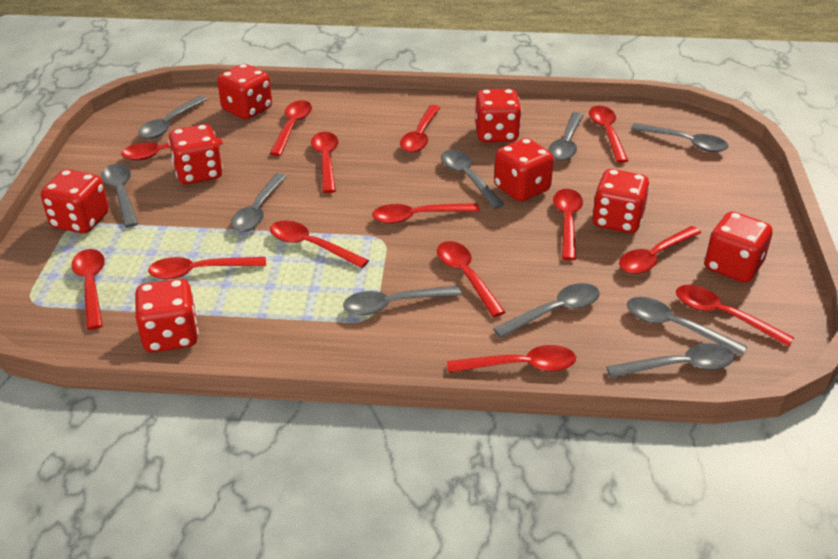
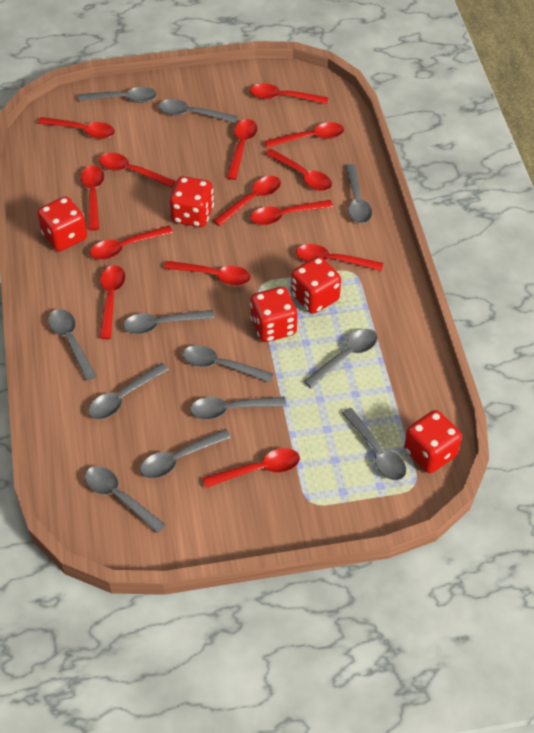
grey spoon: 10 -> 12
red dice: 8 -> 5

